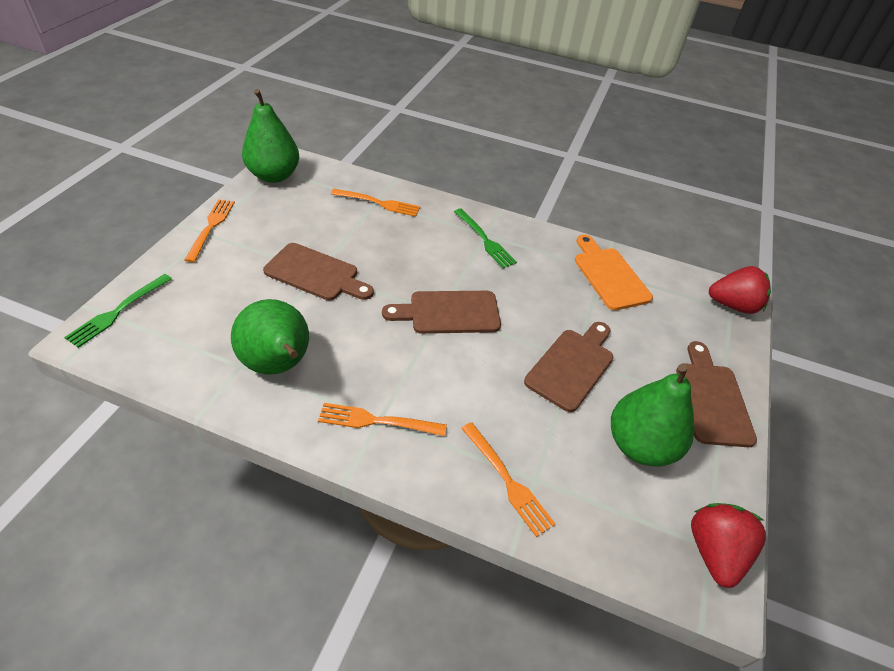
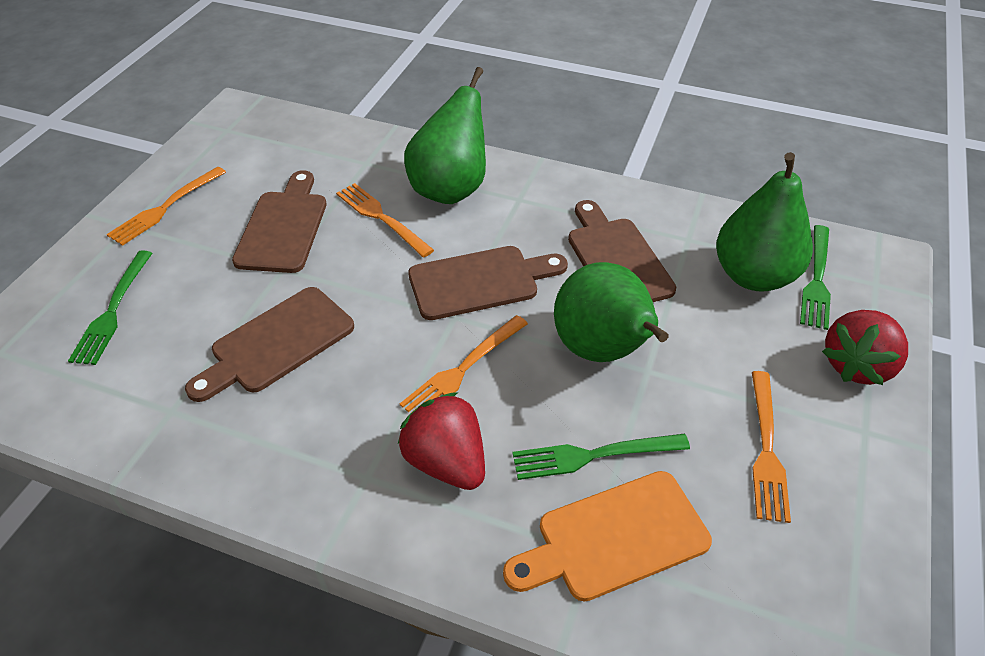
green fork: 2 -> 3

